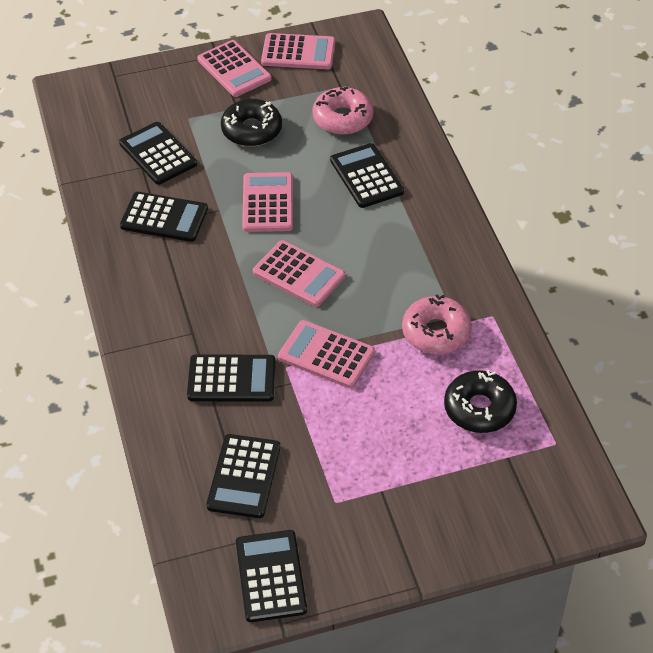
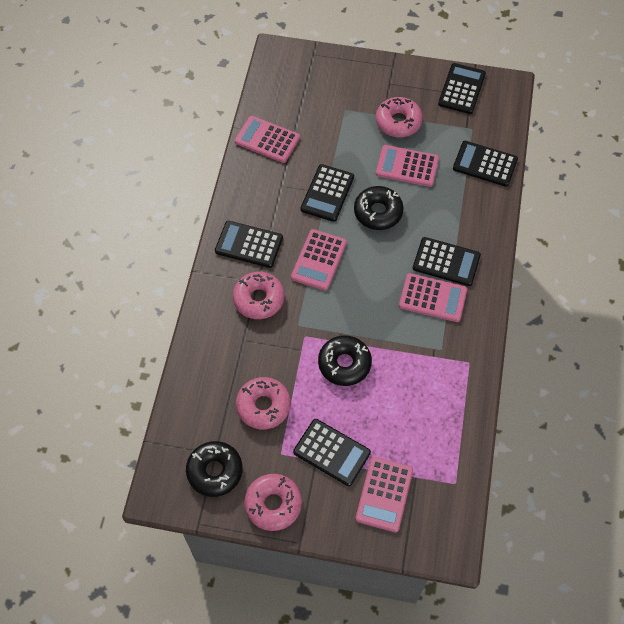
black donut: 2 -> 3
pink donut: 2 -> 4

